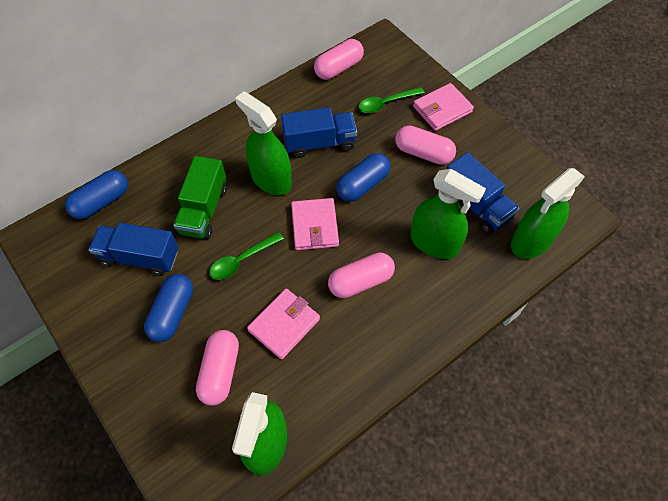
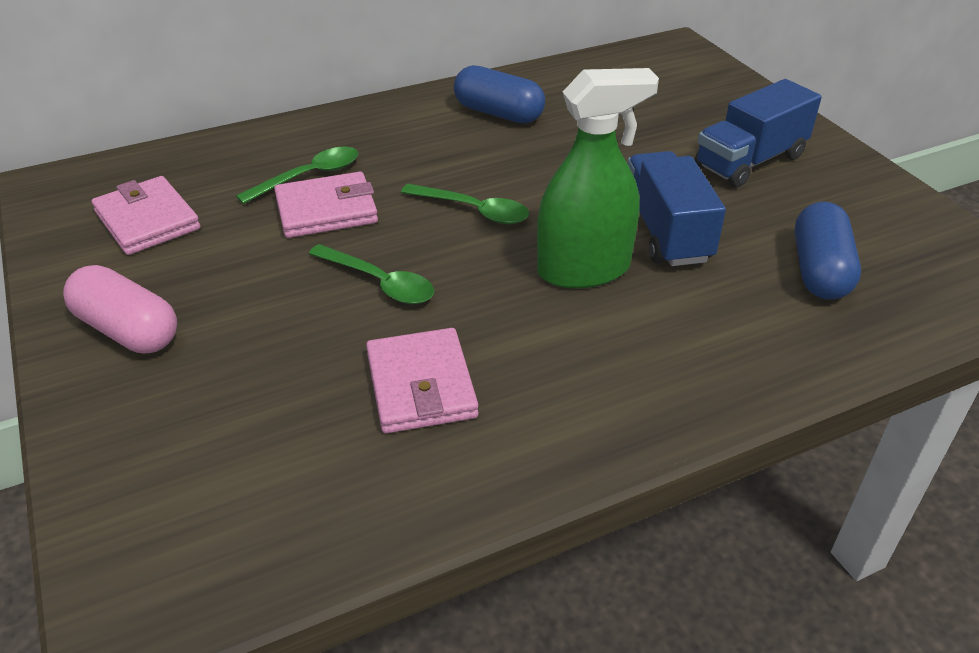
blue capsule: 3 -> 2
blue truck: 3 -> 2
green spoon: 2 -> 3
green spray bottle: 4 -> 1
green truck: 1 -> 0
pink capsule: 4 -> 1

